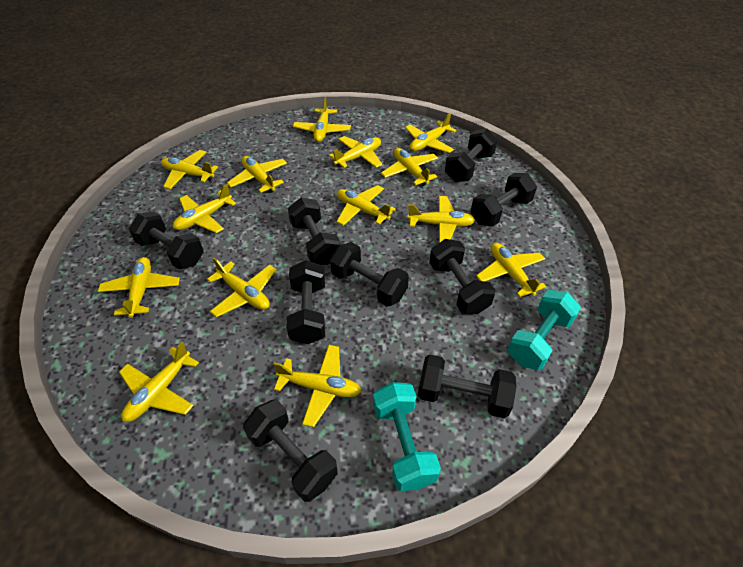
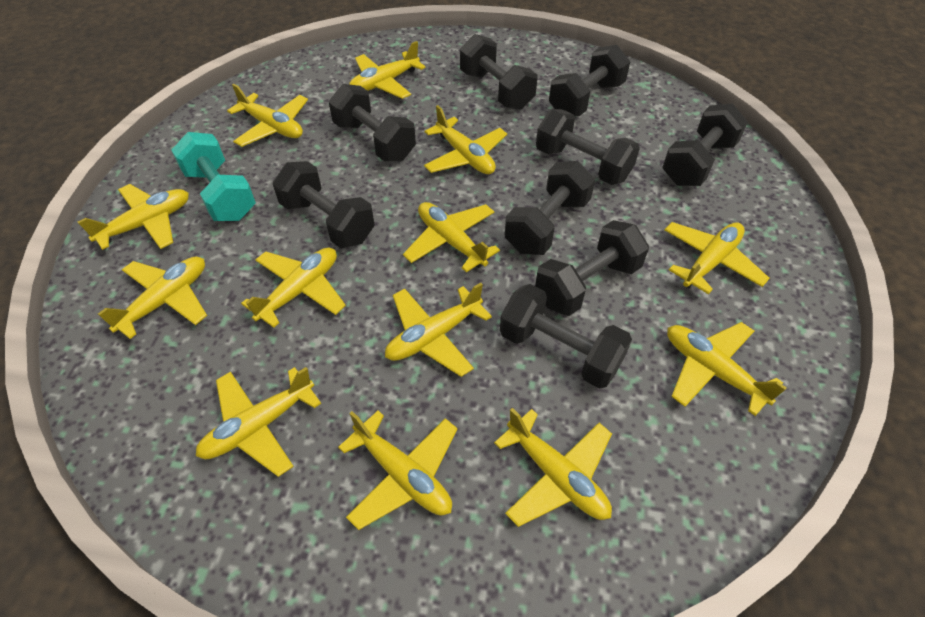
turquoise dumbbell: 2 -> 1
yellow plane: 14 -> 13

